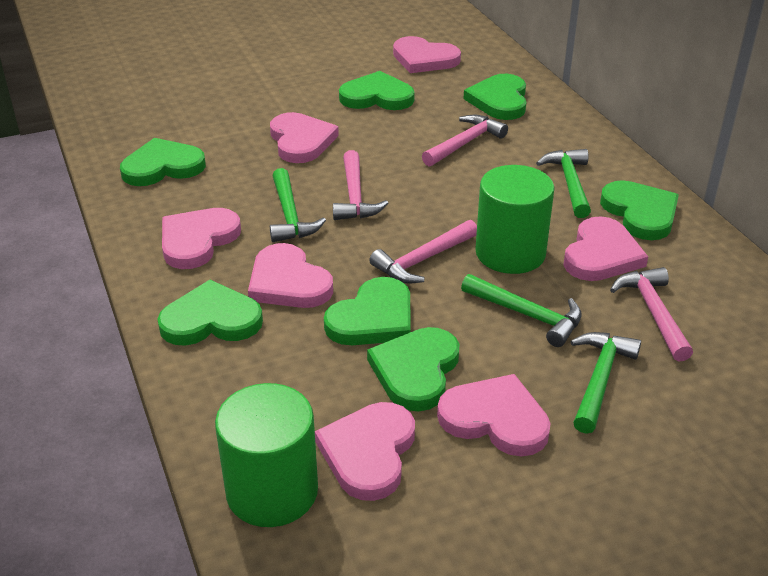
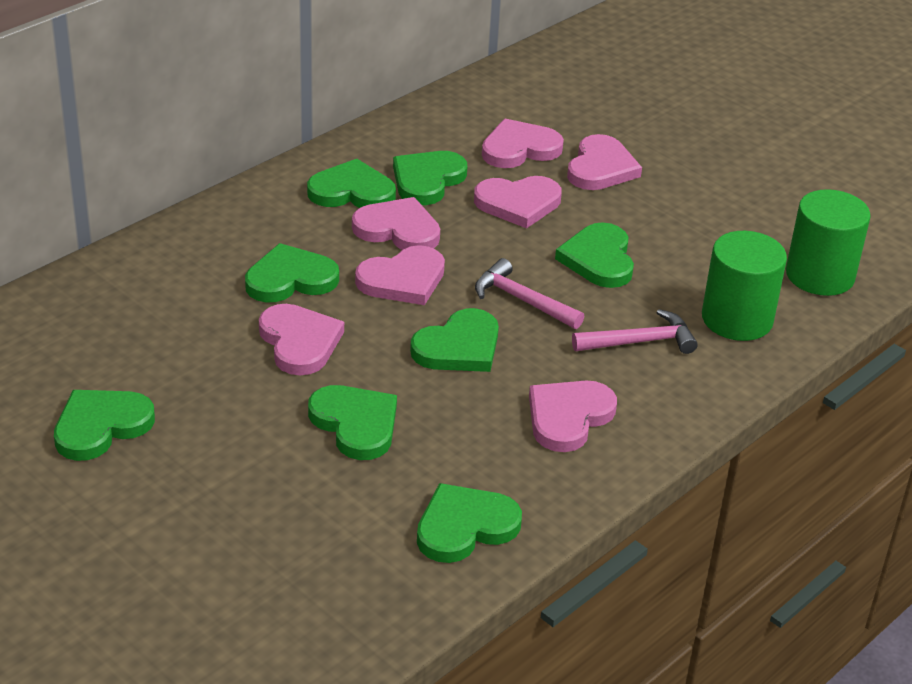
green hammer: 4 -> 0
green heart: 7 -> 8
pink hammer: 4 -> 2

